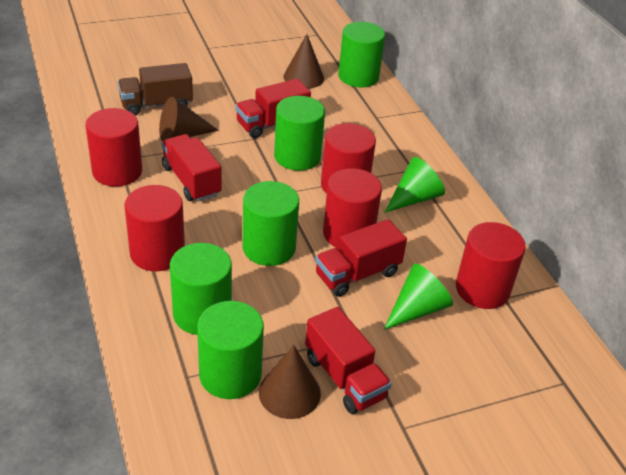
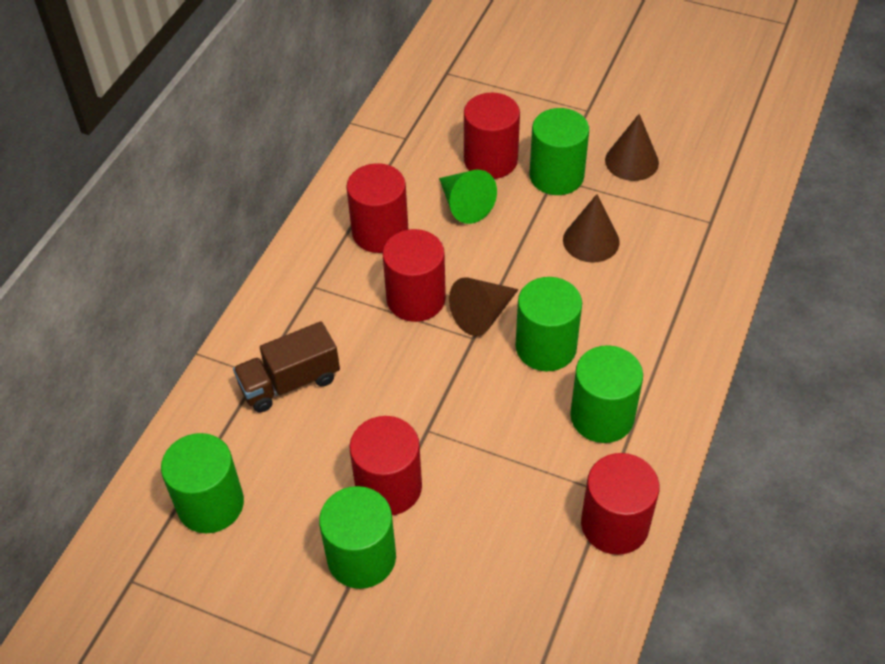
green cone: 2 -> 1
red truck: 4 -> 0

